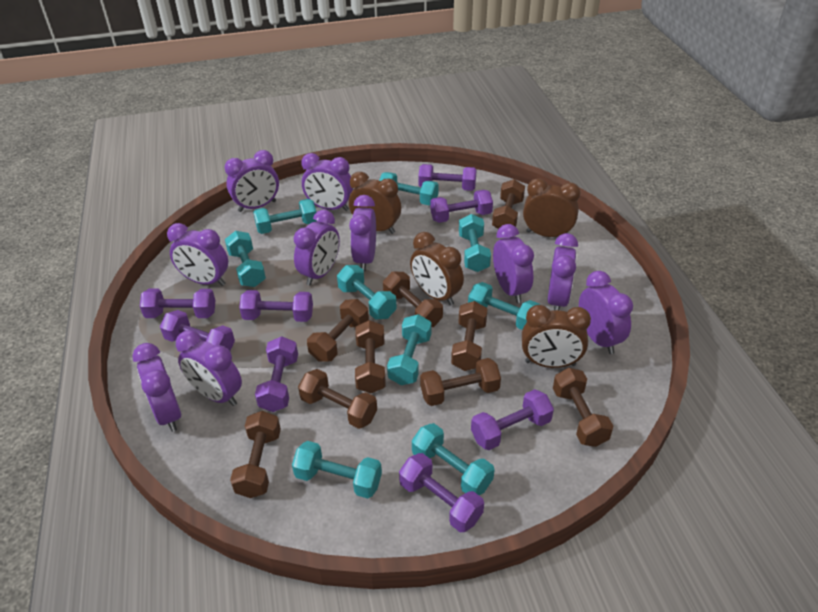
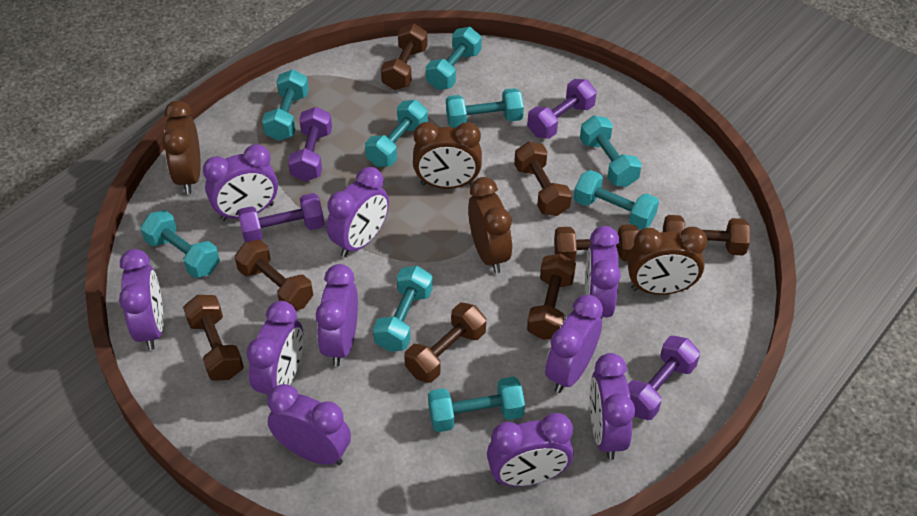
brown dumbbell: 9 -> 8
purple dumbbell: 8 -> 4

